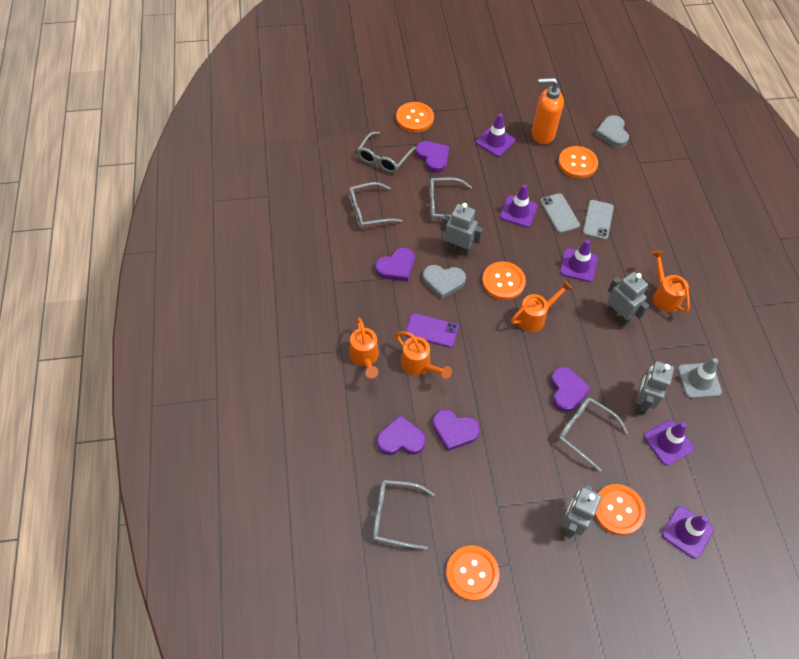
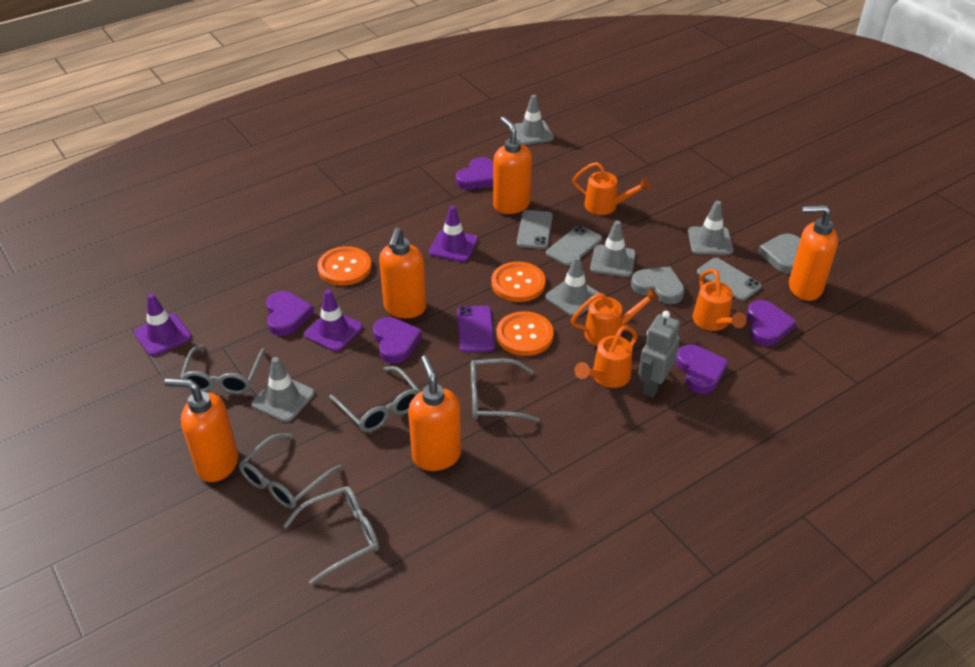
grey phone: 2 -> 3
grey robot: 4 -> 1
grey traffic cone: 1 -> 5
orange button: 5 -> 3
orange soap dispenser: 1 -> 5
purple traffic cone: 5 -> 3

